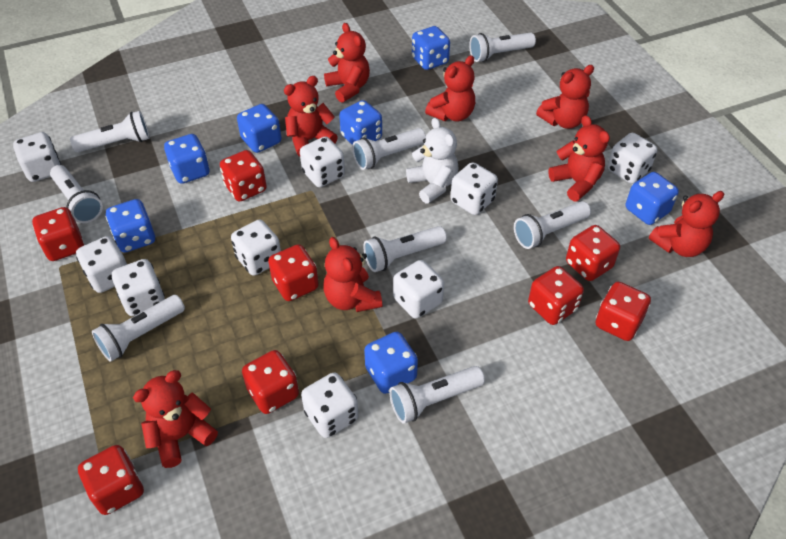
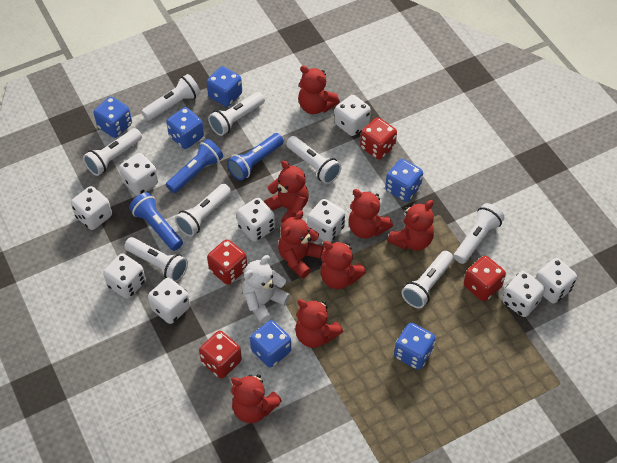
blue dice: 7 -> 6
blue flashlight: 0 -> 3
red dice: 8 -> 4

